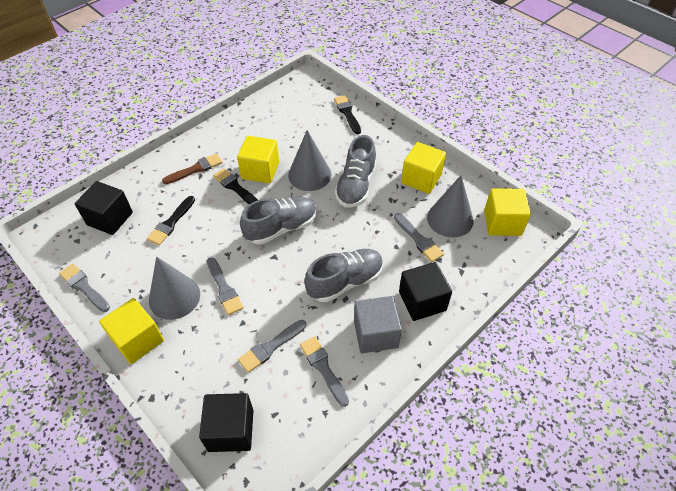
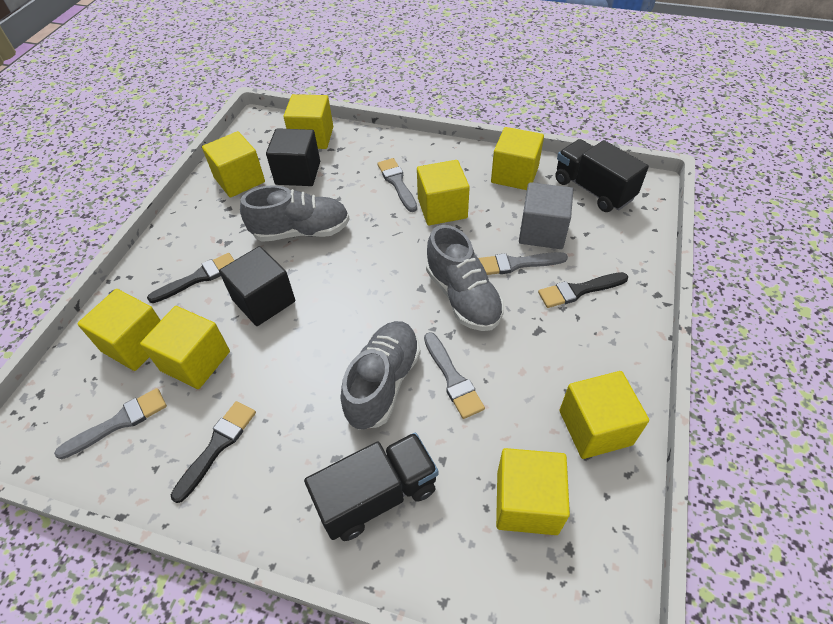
black cube: 3 -> 2
black truck: 0 -> 2
brown brush: 1 -> 0
grey brush: 5 -> 4
grey cone: 3 -> 0
yellow cube: 4 -> 8

